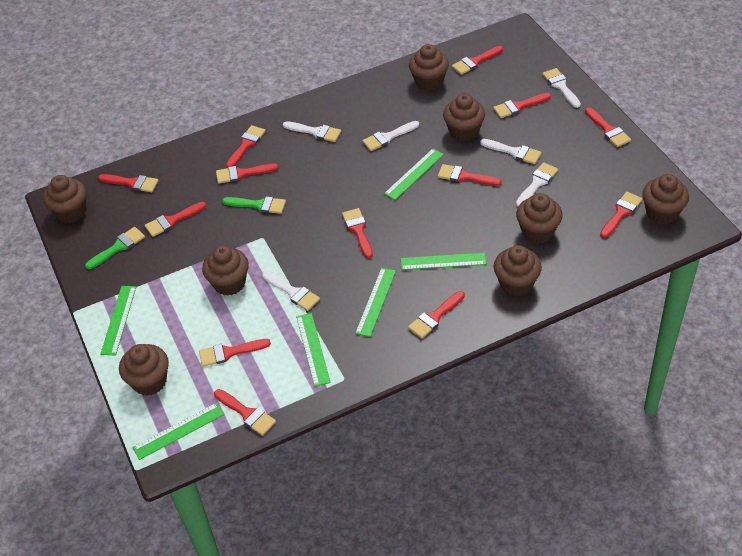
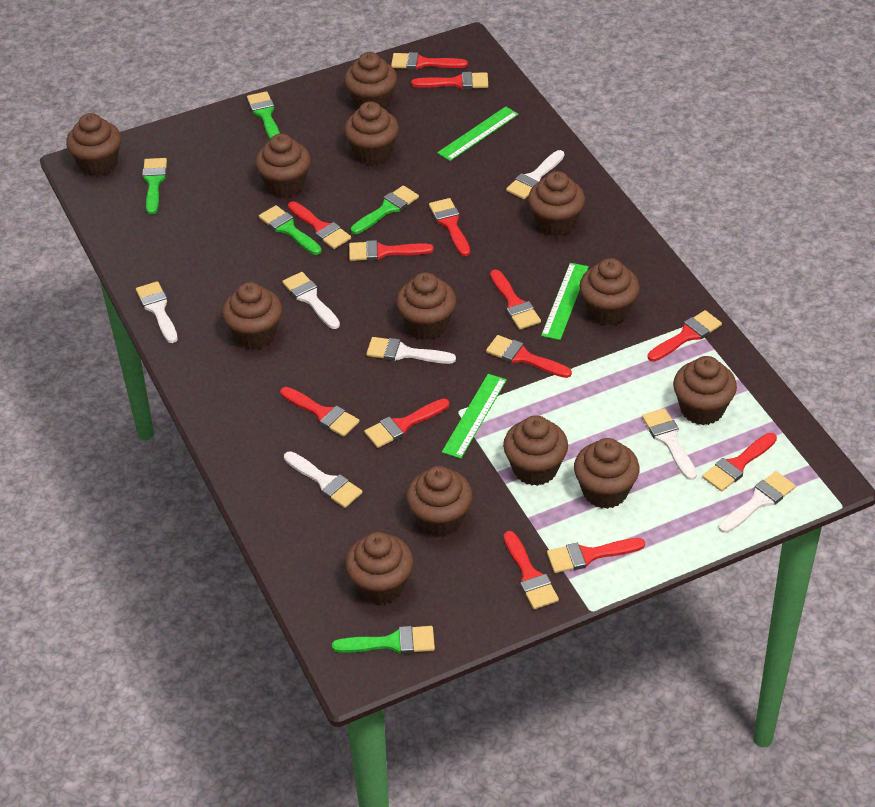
brown cupcake: 8 -> 13
green brush: 2 -> 5
green ruler: 6 -> 3
white brush: 6 -> 7

